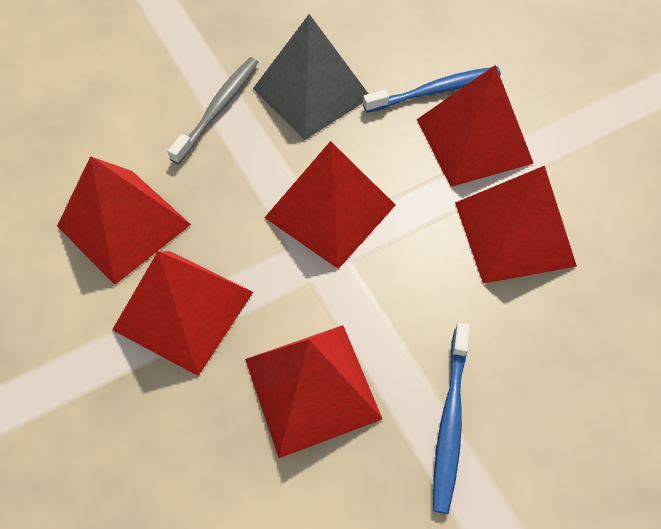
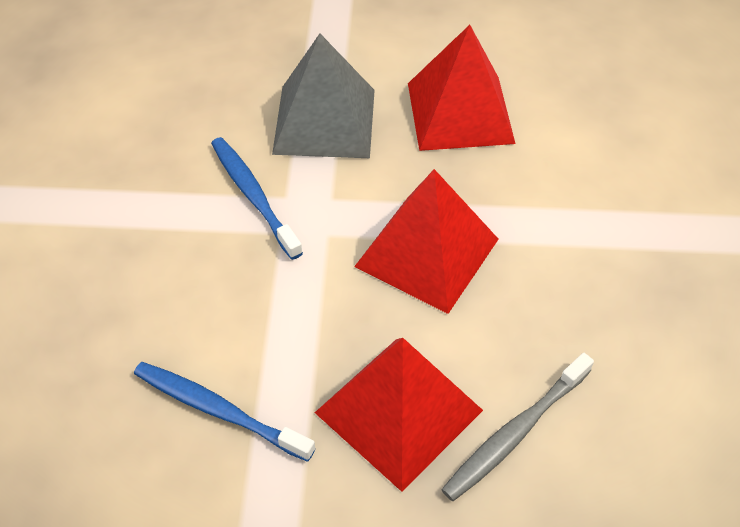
red pyramid: 6 -> 3

